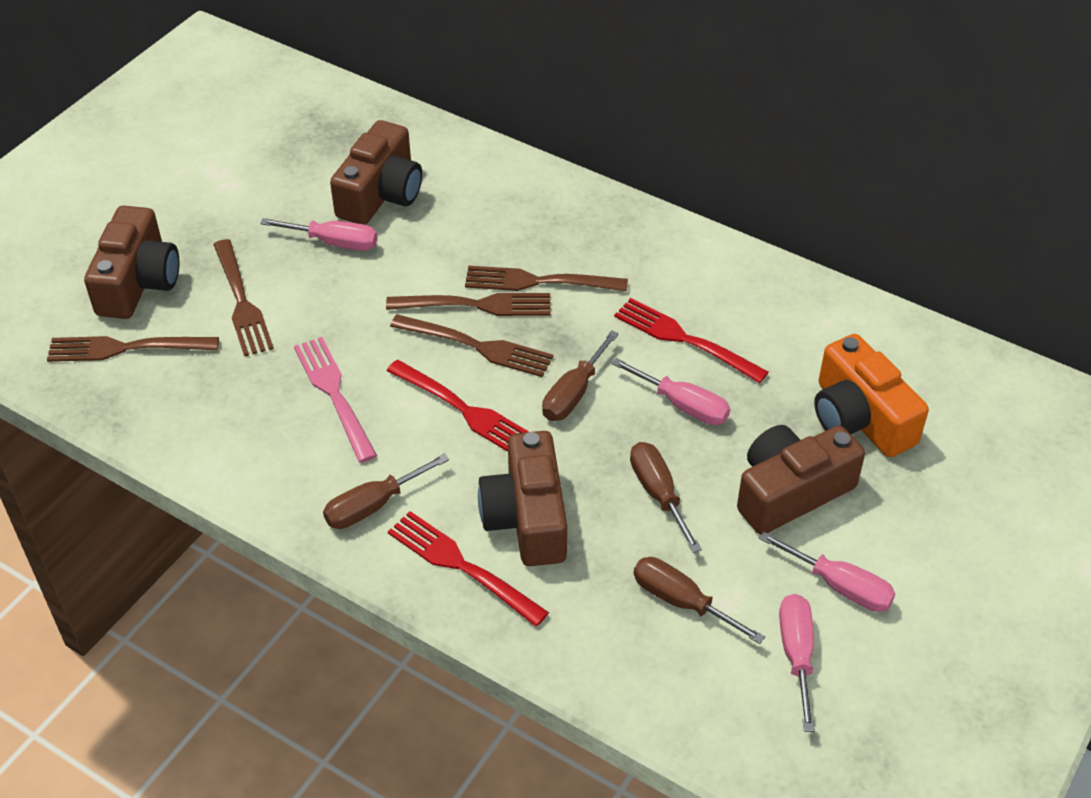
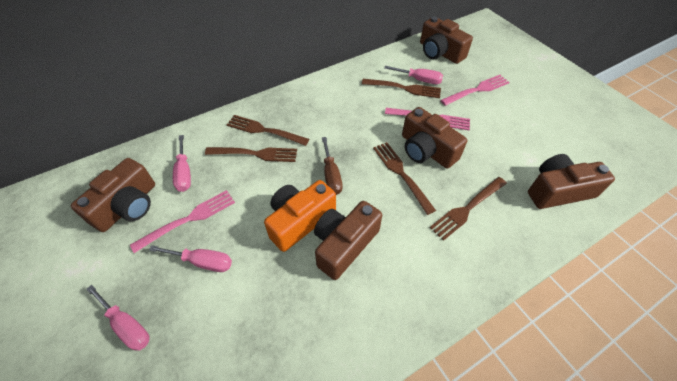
brown camera: 4 -> 5
brown screwdriver: 4 -> 1
pink fork: 1 -> 3
red fork: 3 -> 0

